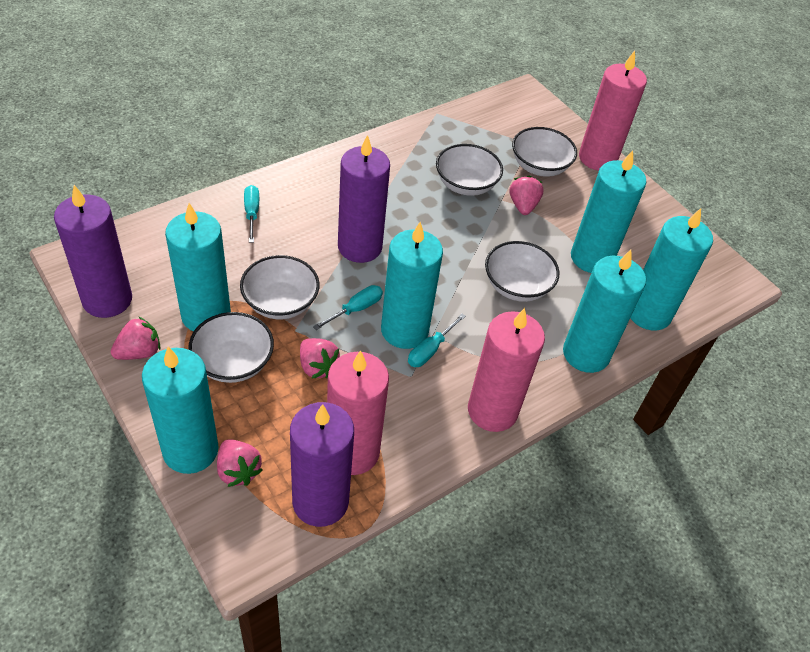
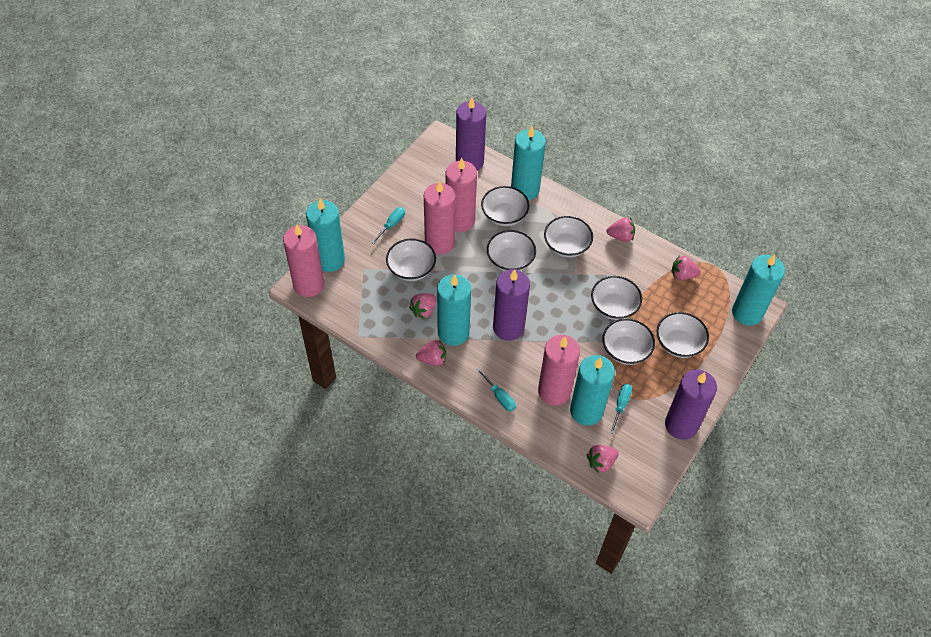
pink candle: 3 -> 4
pink strawberry: 4 -> 5
turquoise candle: 6 -> 5
white bowl: 5 -> 7

